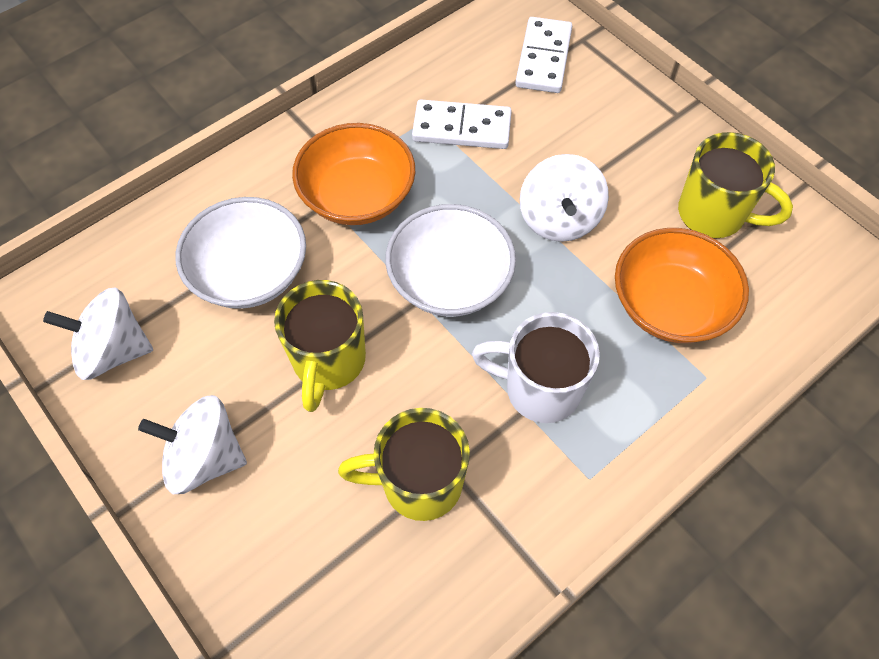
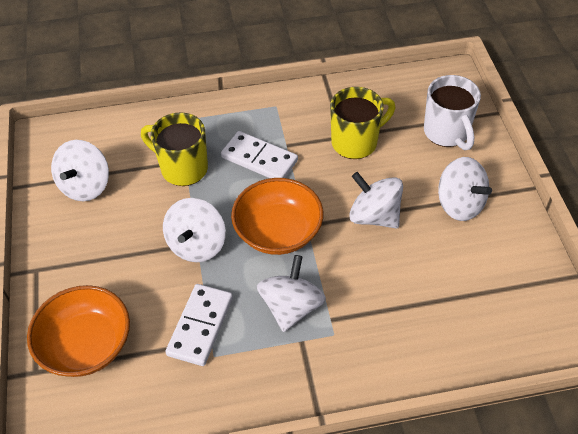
white bowl: 2 -> 0
white spinning top: 3 -> 5
yellow mug: 3 -> 2

